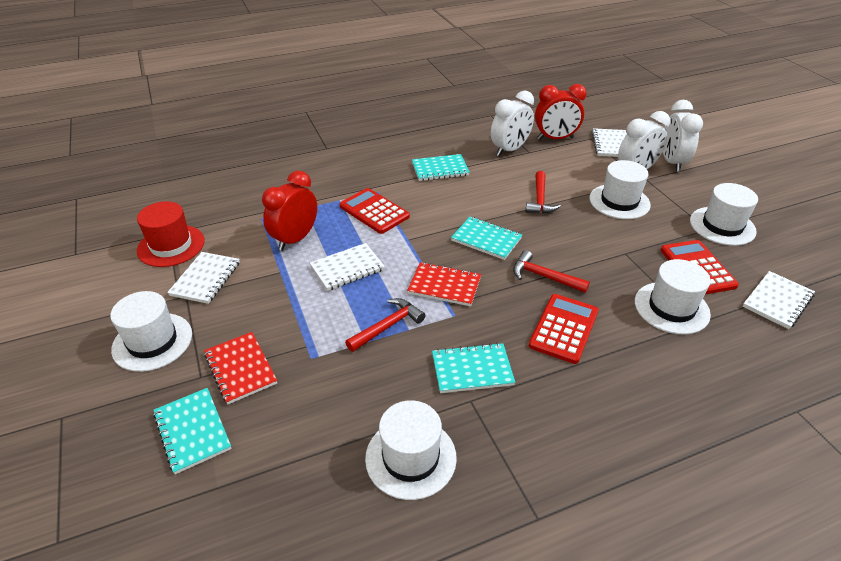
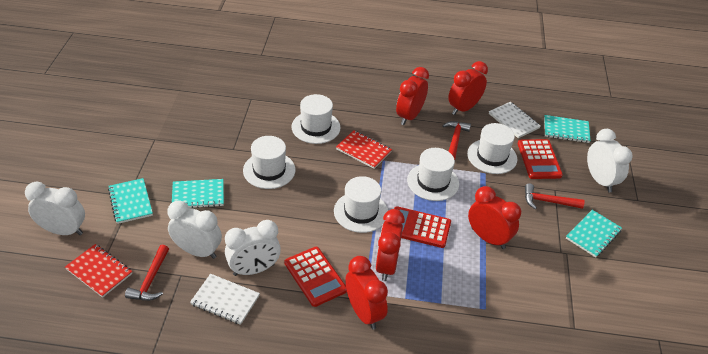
red clock: 2 -> 5
red hat: 1 -> 0
white clock: 3 -> 4
white notebook: 4 -> 2

